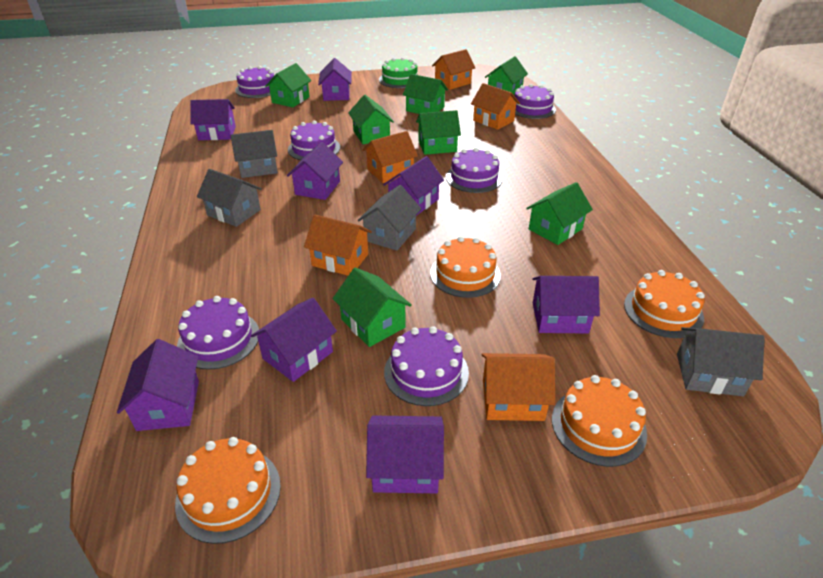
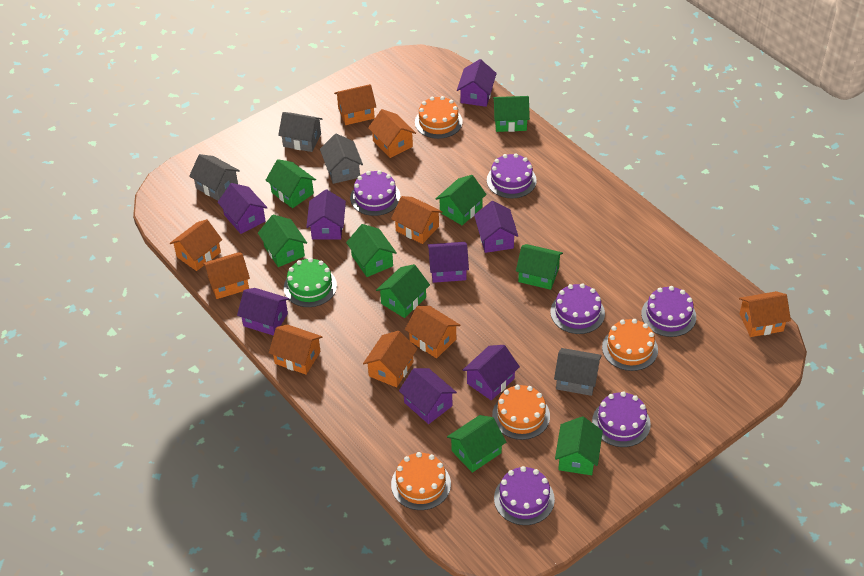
green house: 7 -> 9
orange house: 5 -> 9

